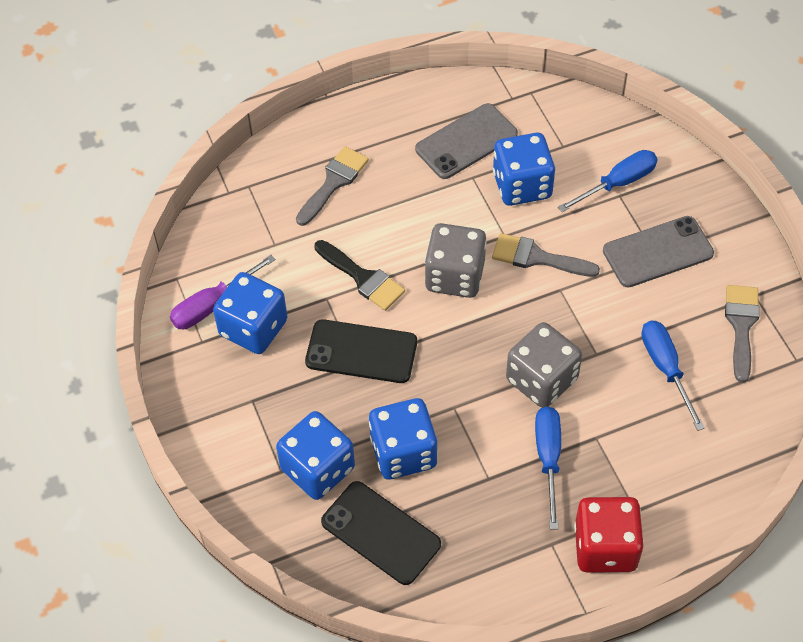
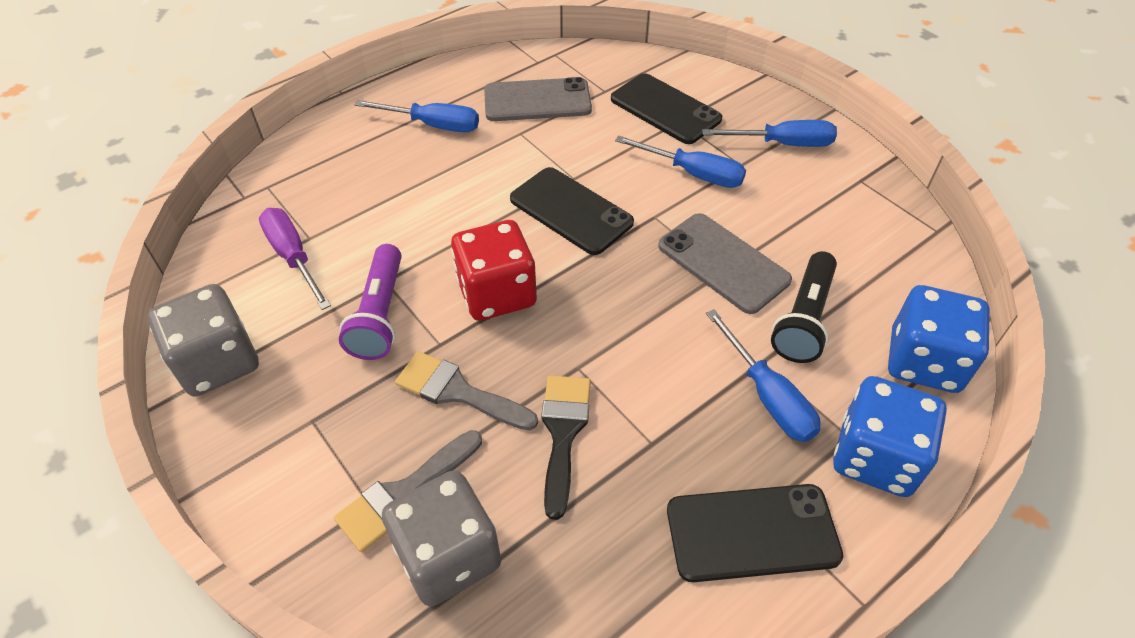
black flashlight: 0 -> 1
black phone: 2 -> 3
blue dice: 4 -> 2
blue screwdriver: 3 -> 4
grey brush: 3 -> 2
purple flashlight: 0 -> 1

